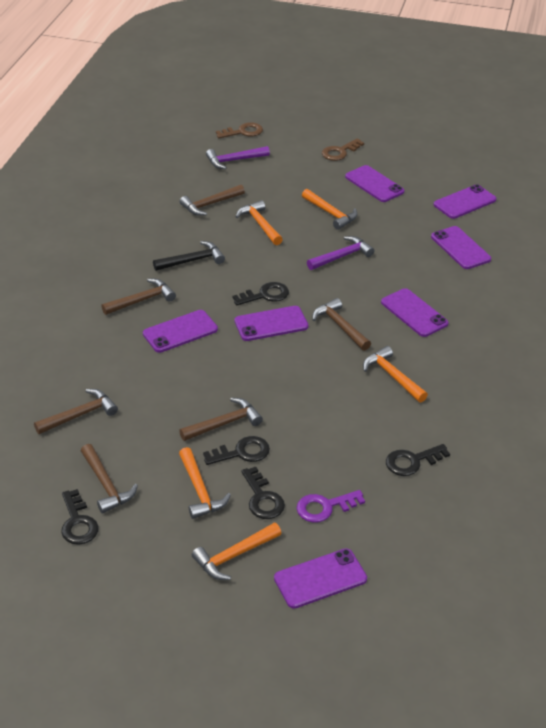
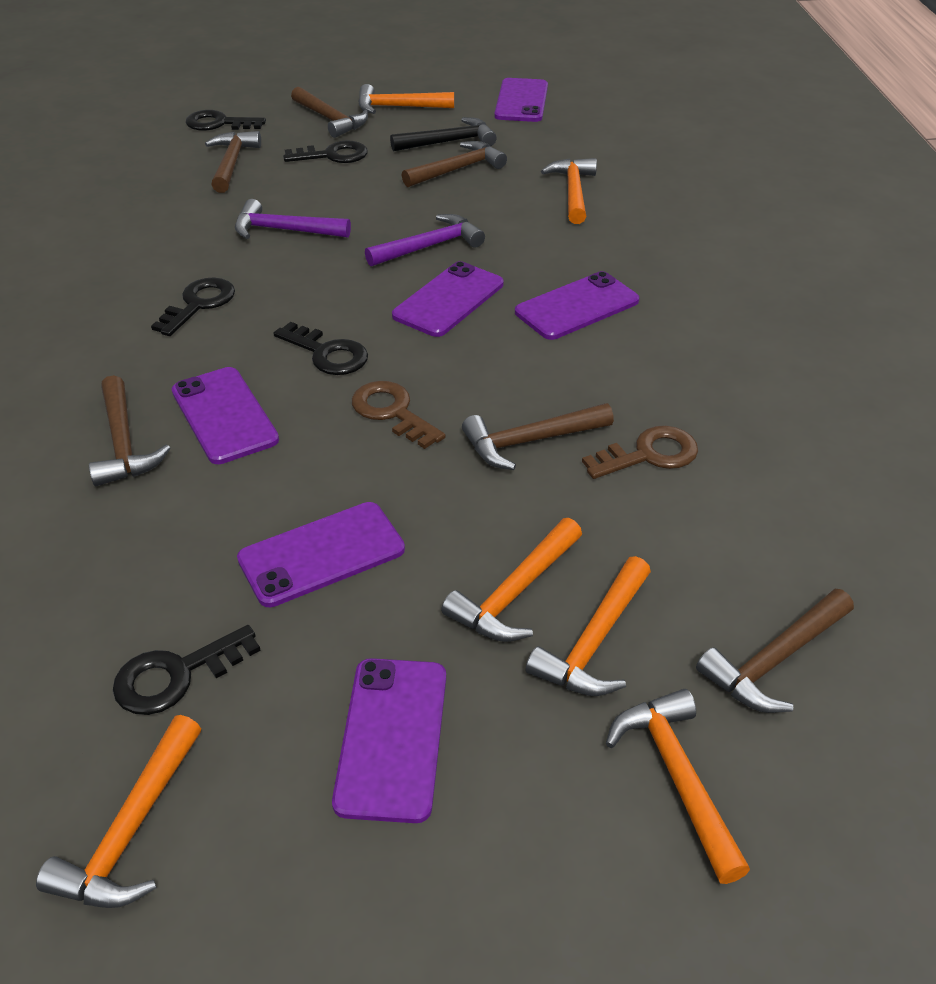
orange hammer: 5 -> 6
purple key: 1 -> 0
purple phone: 7 -> 6

